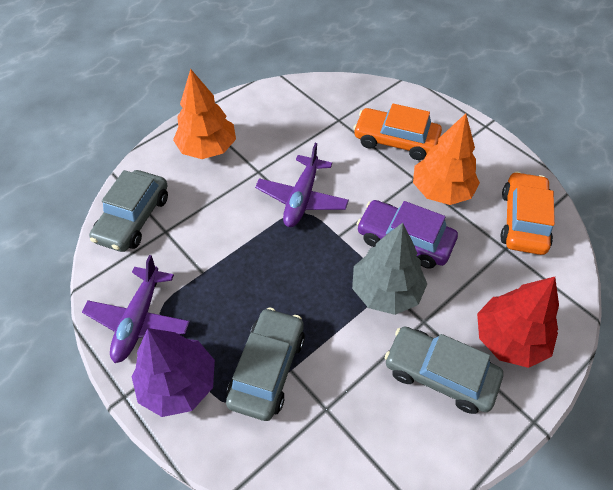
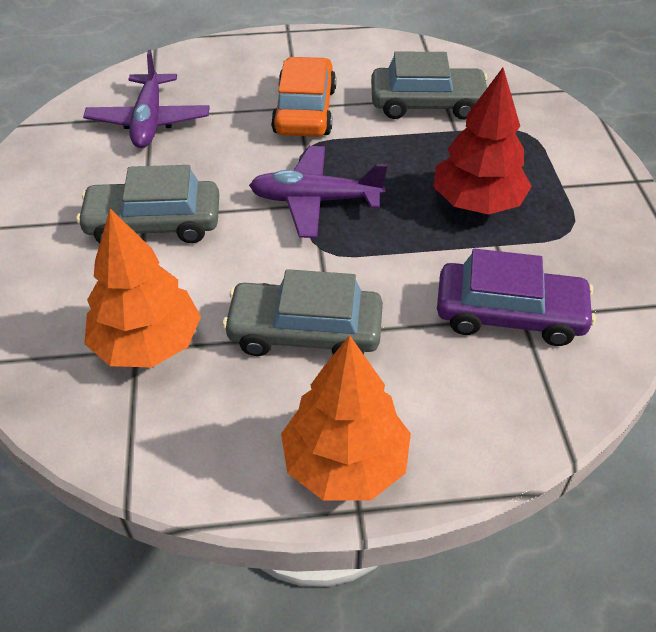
grey tree: 1 -> 0
orange car: 2 -> 1
purple tree: 1 -> 0

